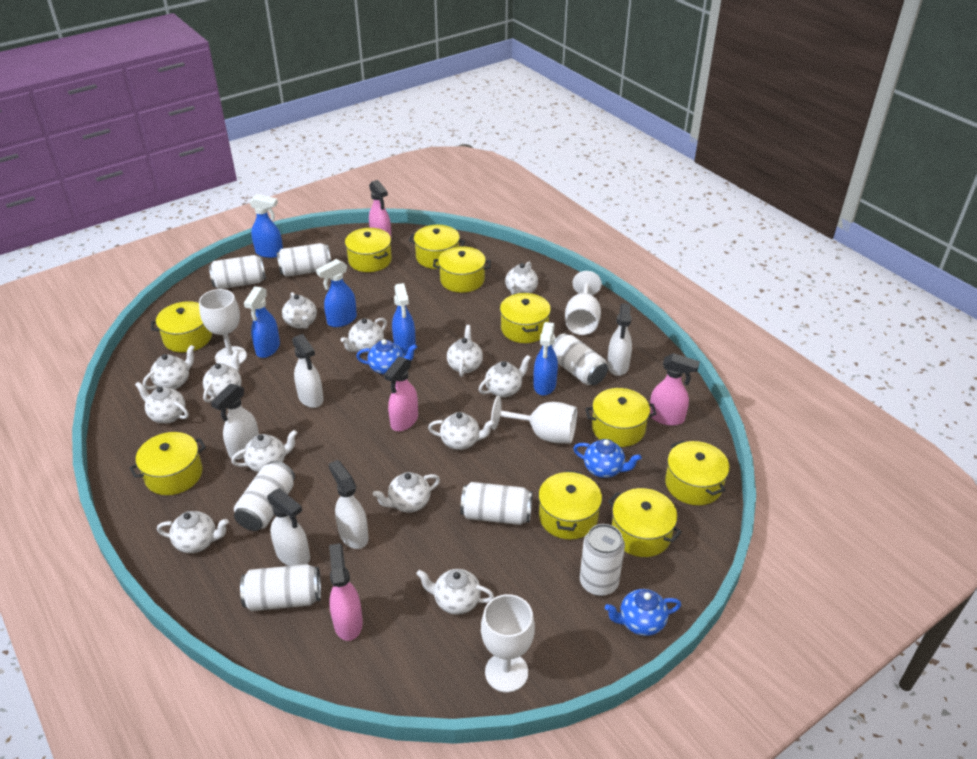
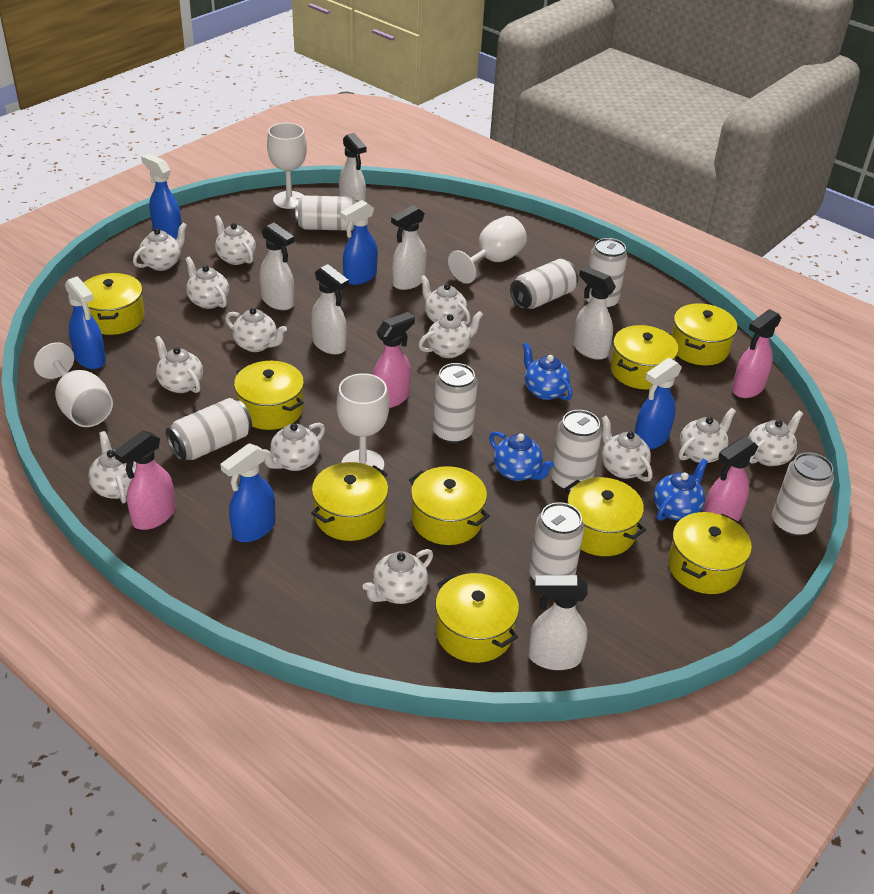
white can: 7 -> 8
white spray bottle: 5 -> 6
yellow pot: 10 -> 9

